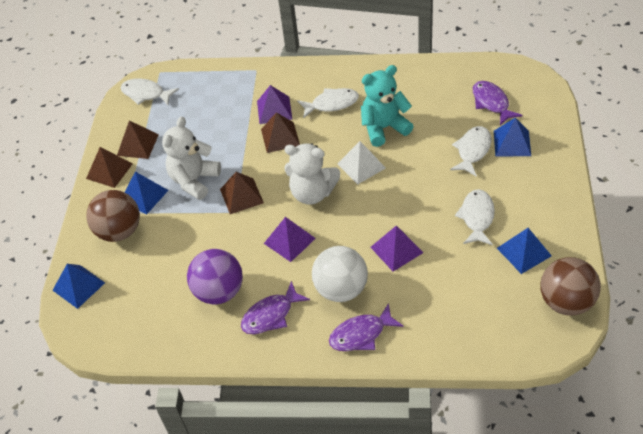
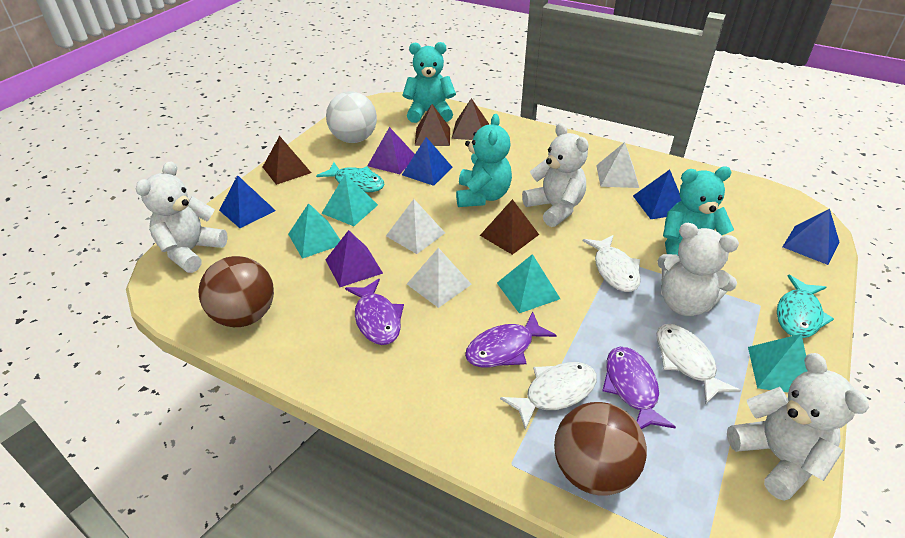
purple ball: 1 -> 0
purple pyramid: 3 -> 2
turquoise fish: 0 -> 2
turquoise pyramid: 0 -> 4
turquoise teddy bear: 1 -> 3
white fish: 4 -> 3
white pyramid: 1 -> 3
white teddy bear: 2 -> 4

